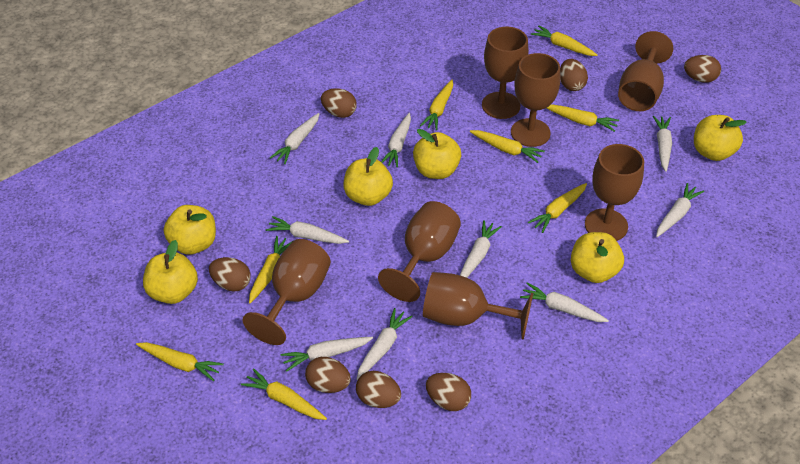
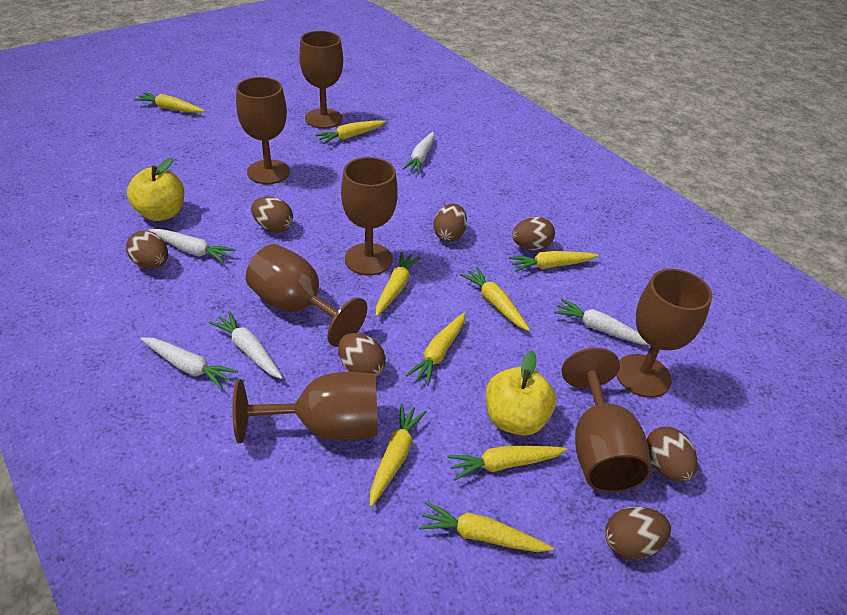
white carrot: 9 -> 5
yellow apple: 6 -> 2
yellow carrot: 8 -> 9

